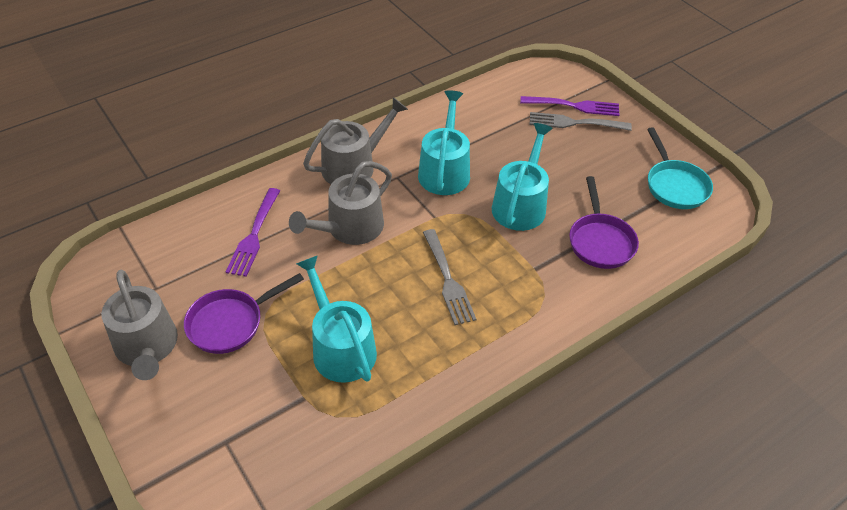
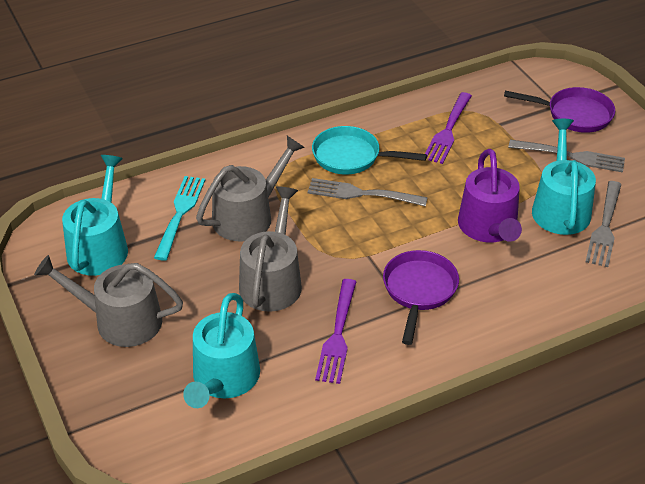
grey fork: 2 -> 3
purple watering can: 0 -> 1
turquoise fork: 0 -> 1

